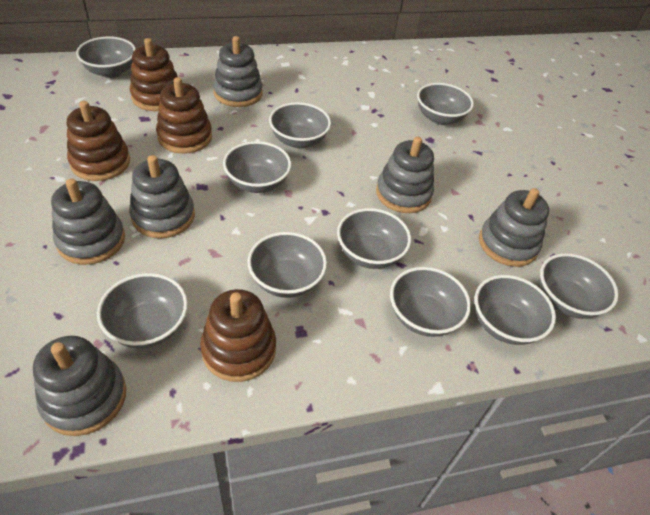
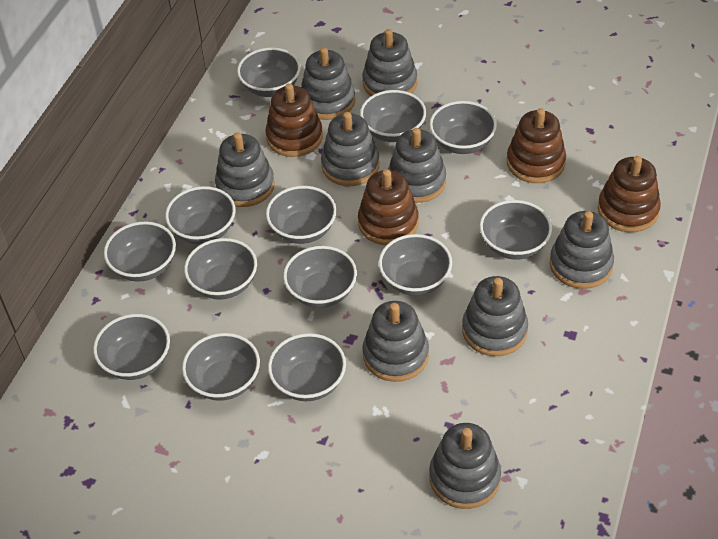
grey bowl: 10 -> 13
grey stacking toy: 6 -> 9

